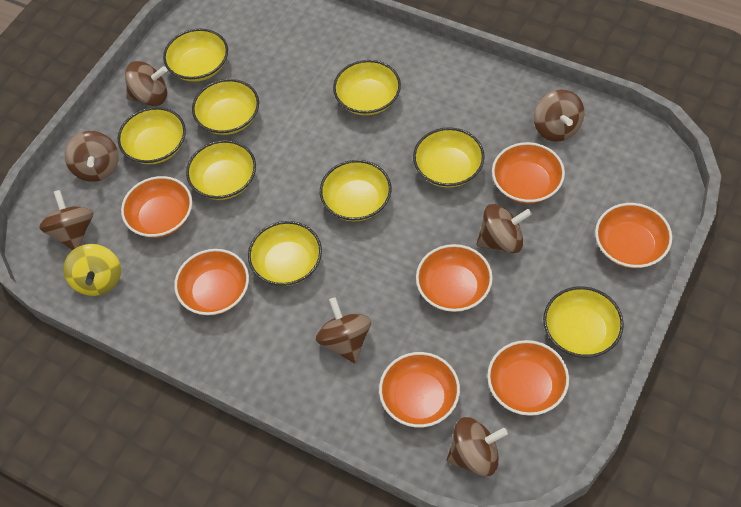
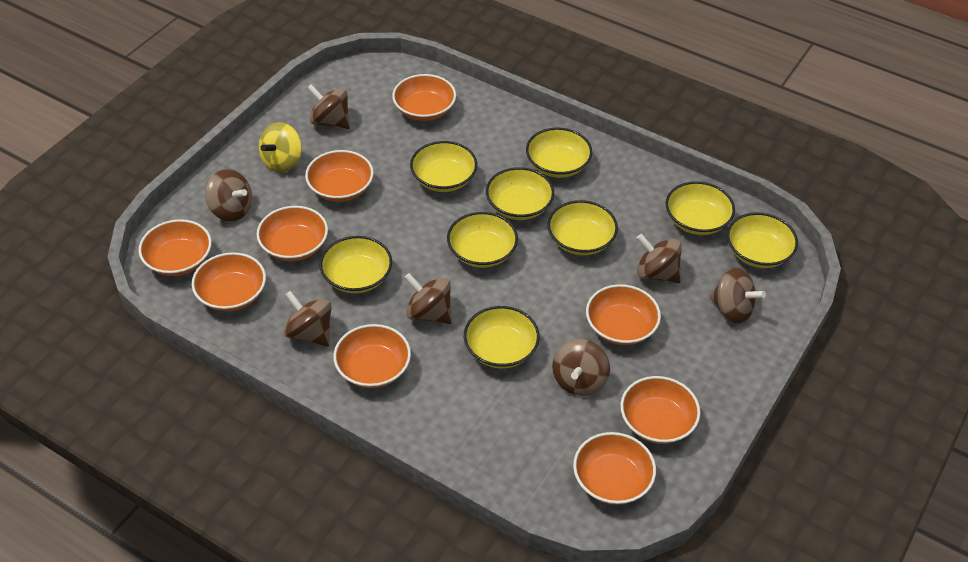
orange bowl: 7 -> 9

